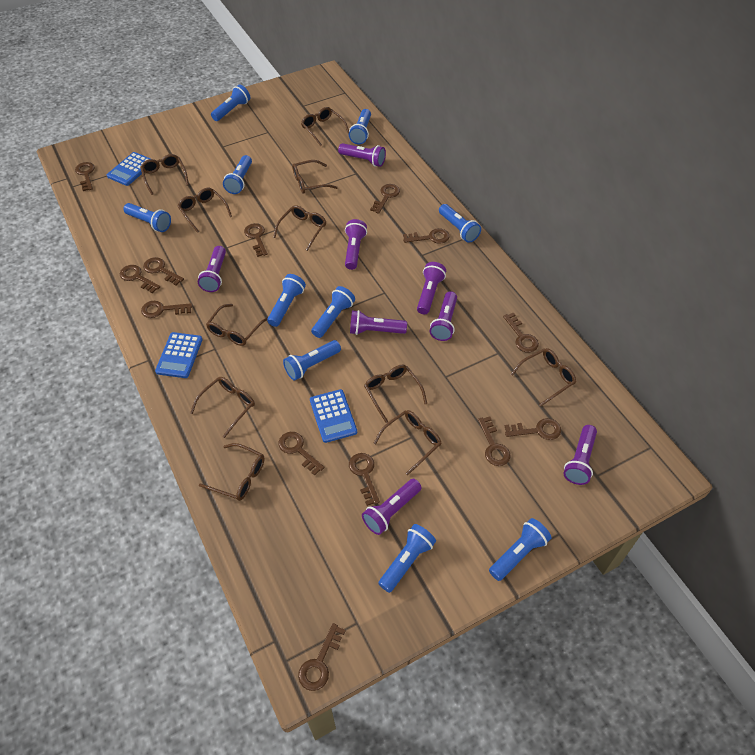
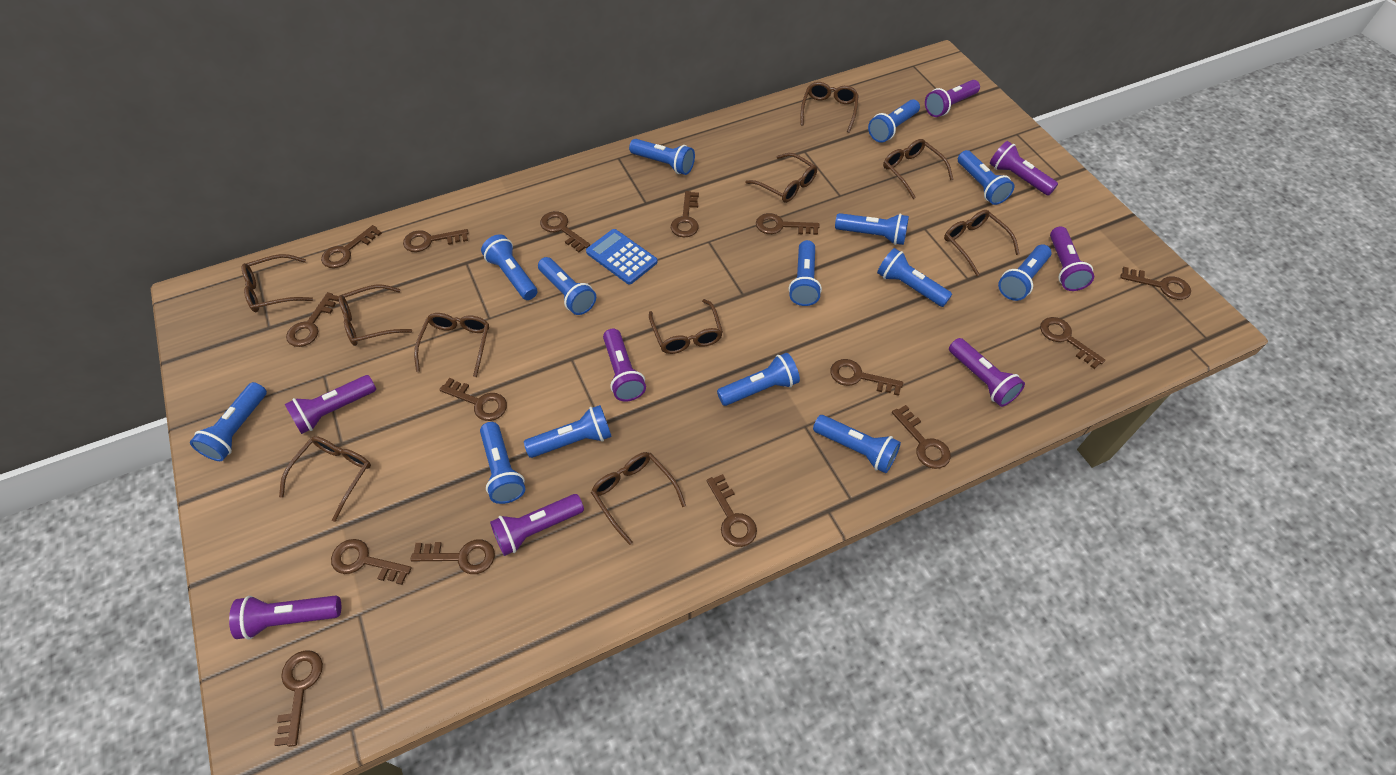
blue calculator: 3 -> 1
blue flashlight: 10 -> 14
brown glasses: 11 -> 10
brown key: 13 -> 15

